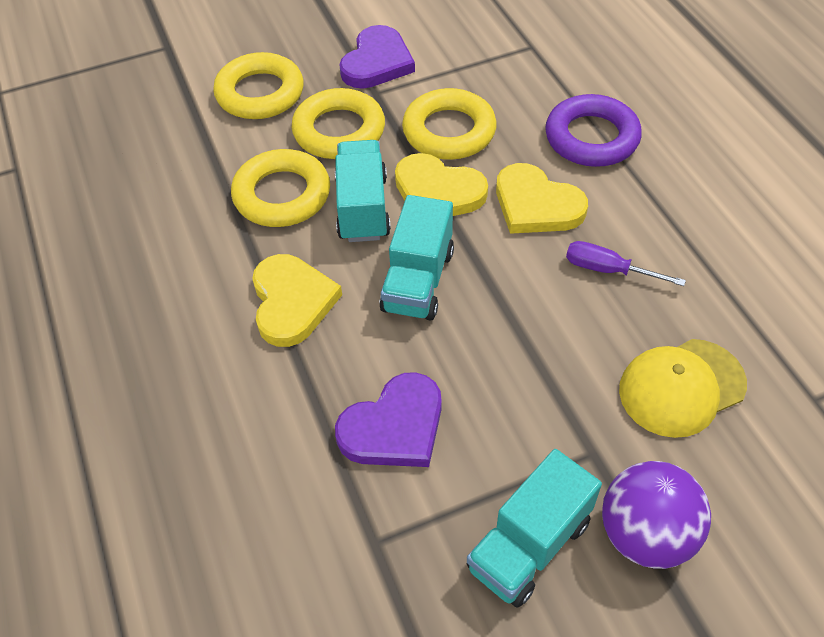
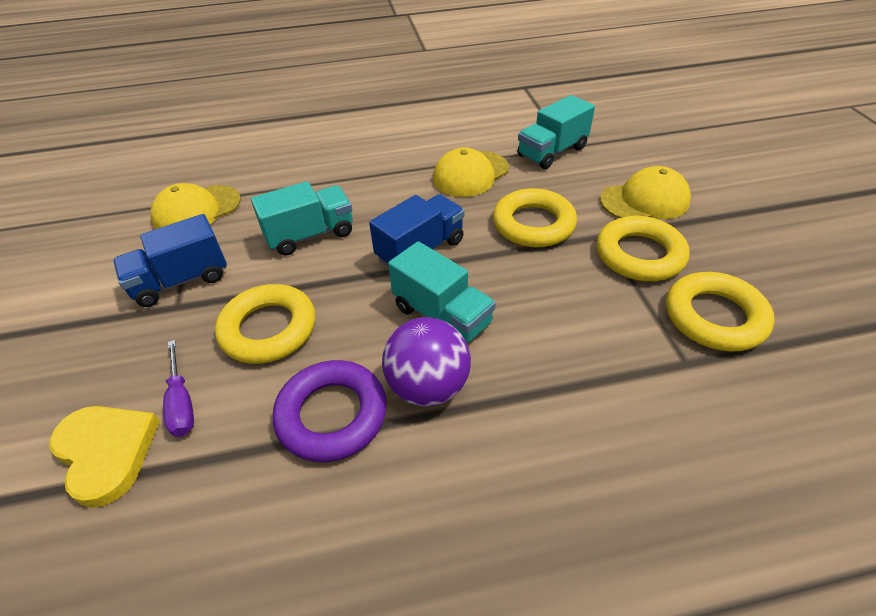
blue truck: 0 -> 2
purple heart: 2 -> 0
yellow cap: 1 -> 3
yellow heart: 3 -> 1

